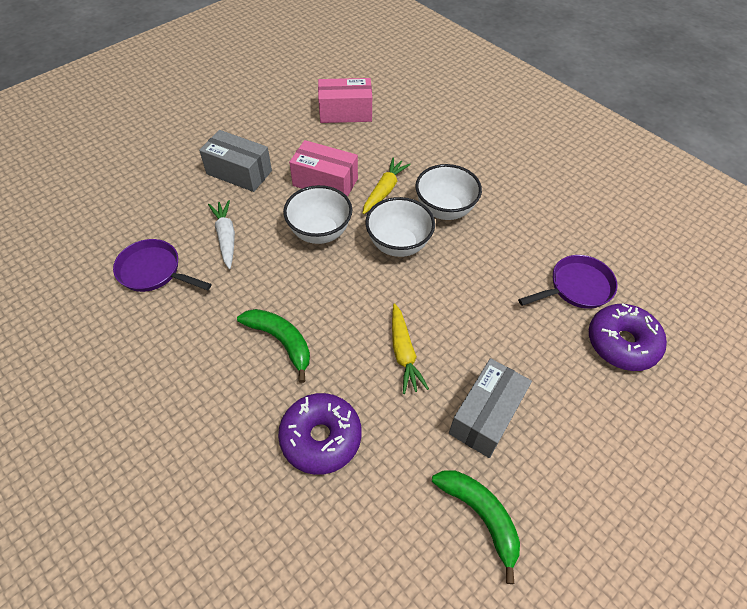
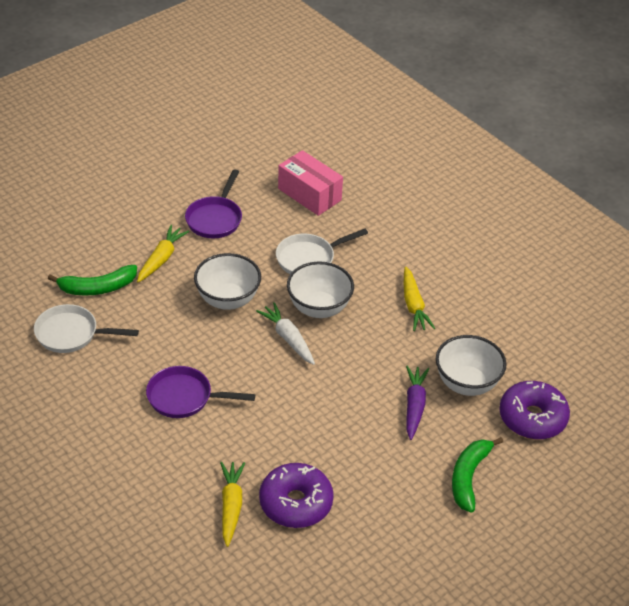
grey box: 2 -> 0
pink box: 2 -> 1
purple carrot: 0 -> 1
white pan: 0 -> 2
yellow carrot: 2 -> 3

